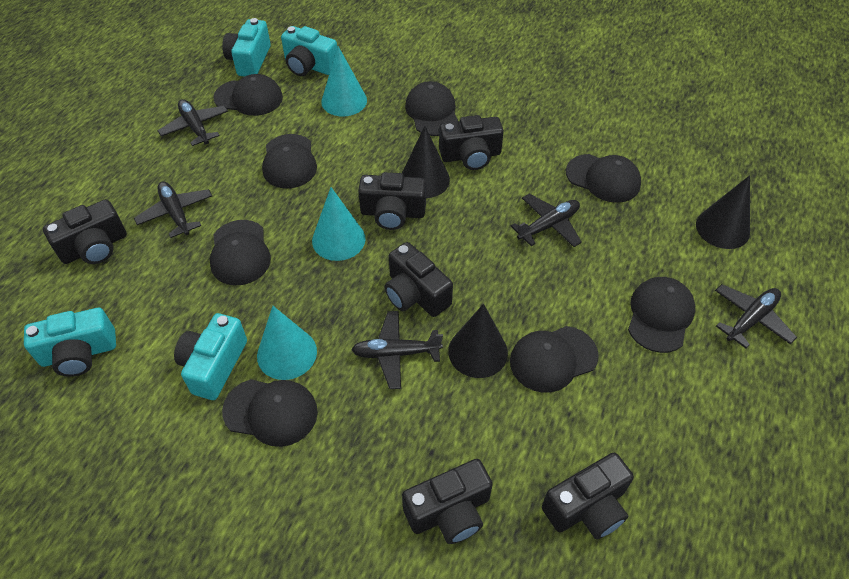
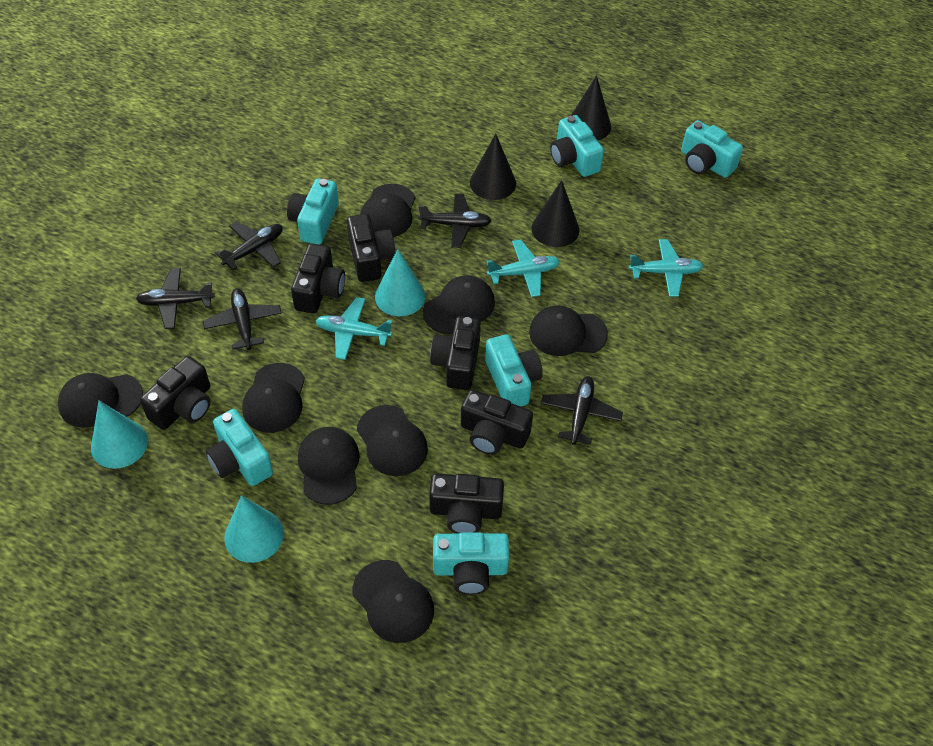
turquoise camera: 4 -> 6
turquoise plane: 0 -> 3

